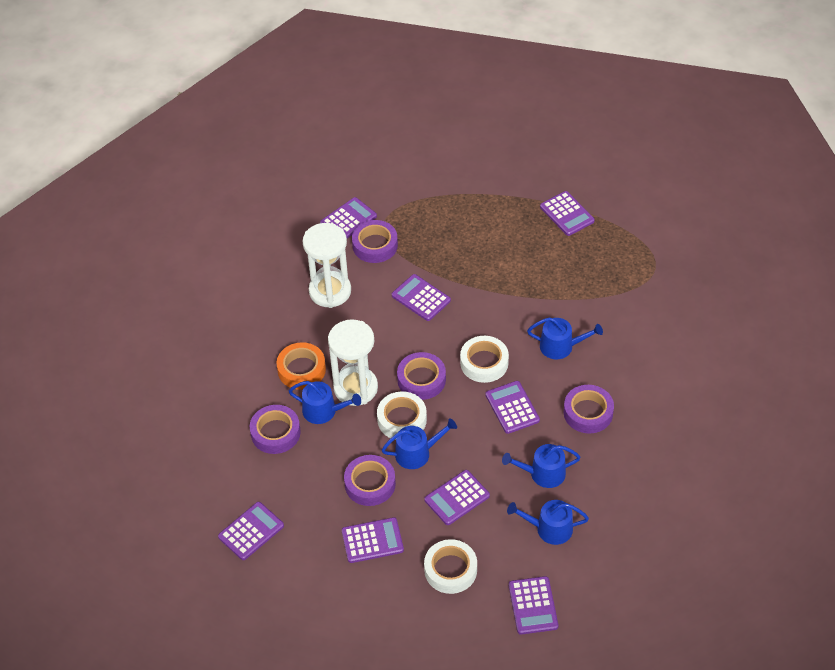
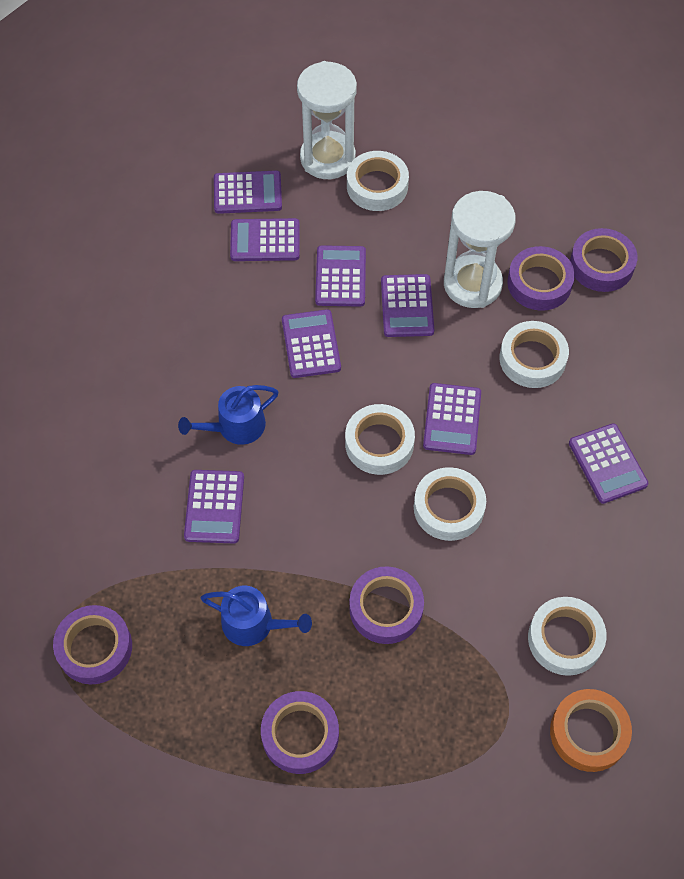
blue watering can: 5 -> 2
white tape: 3 -> 5

